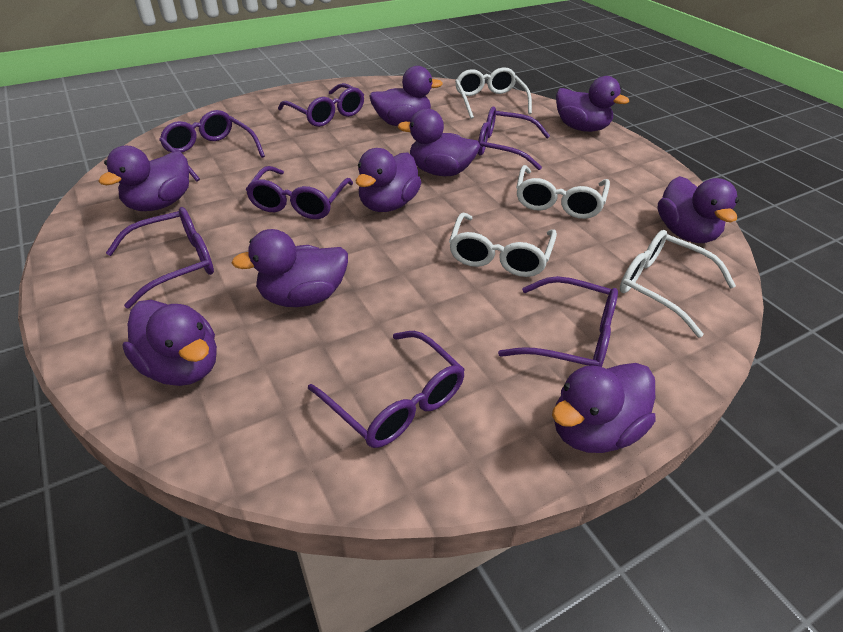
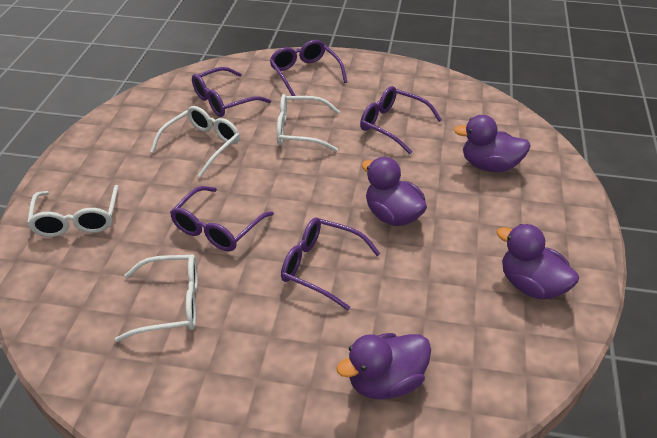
purple duck: 9 -> 4
purple glasses: 7 -> 5

